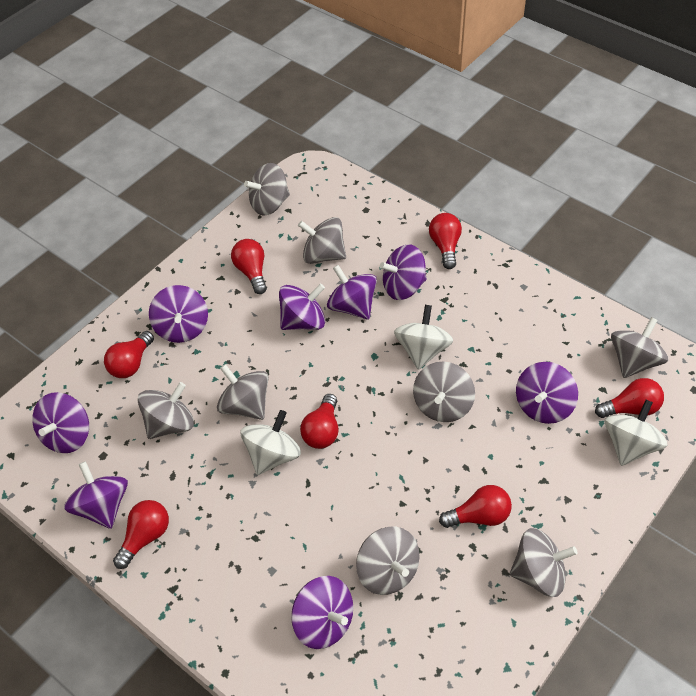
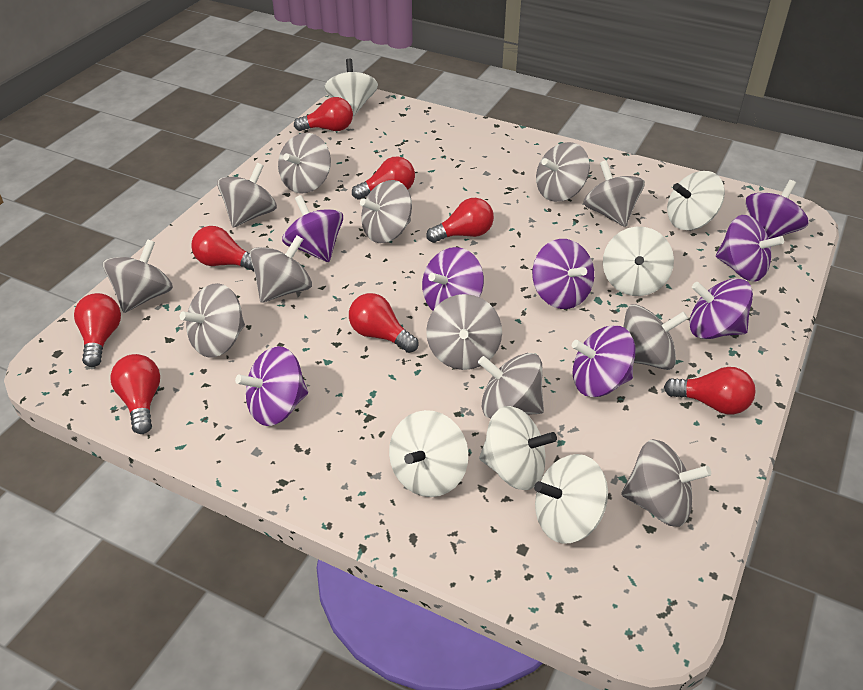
grey spinning top: 8 -> 12
red light bulb: 7 -> 8
white spinning top: 3 -> 6

